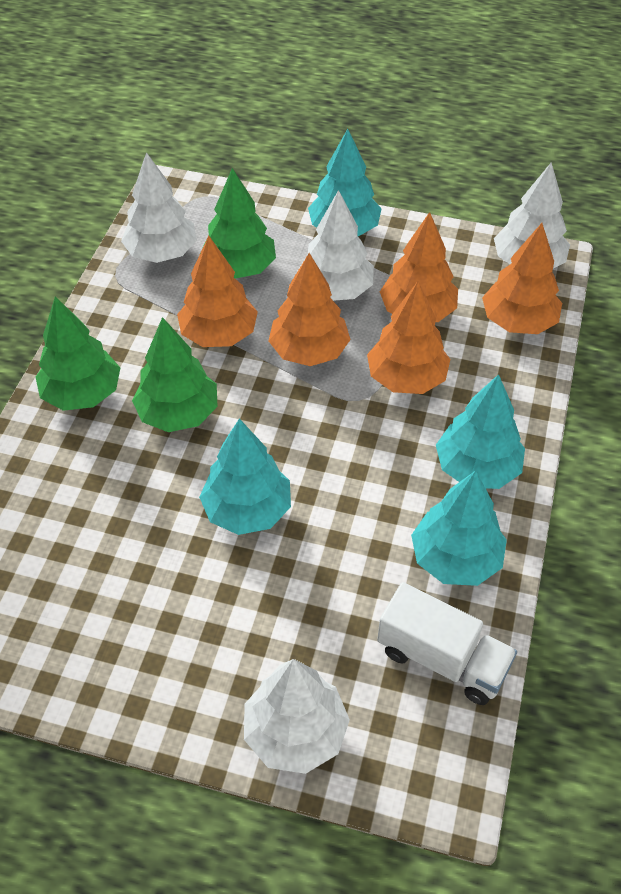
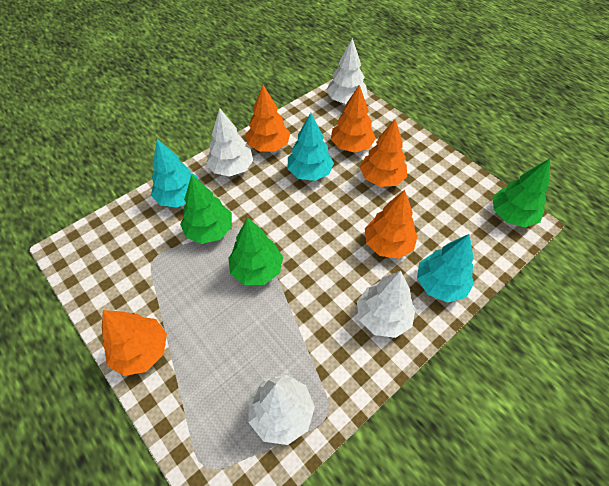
turquoise tree: 4 -> 3
white truck: 1 -> 0

